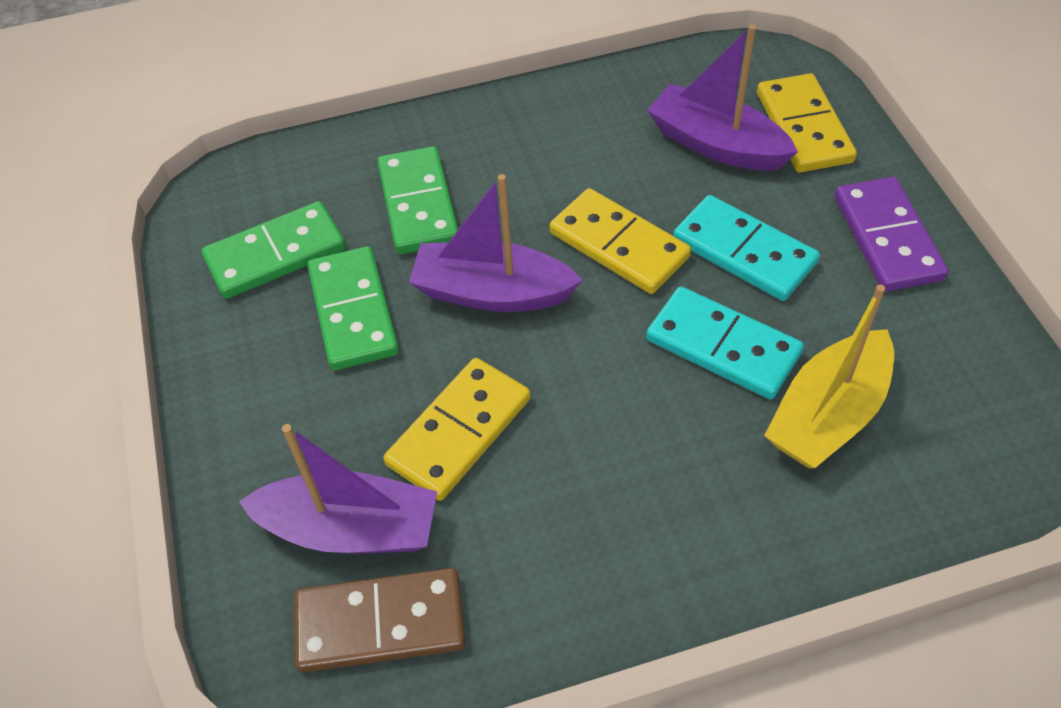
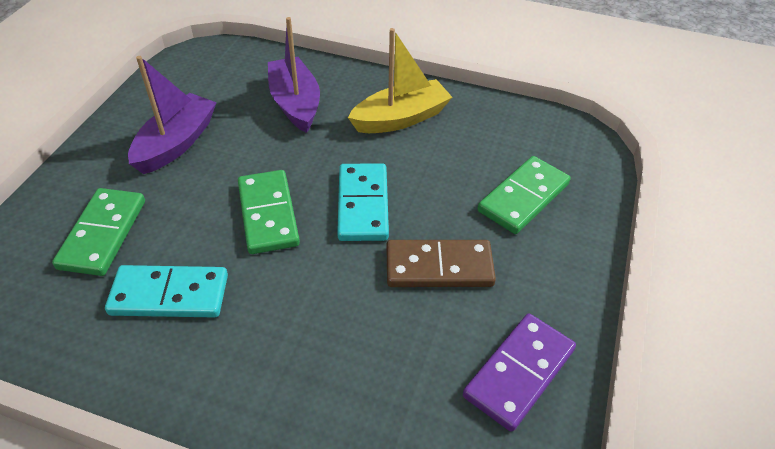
purple boat: 3 -> 2
yellow domino: 3 -> 0

